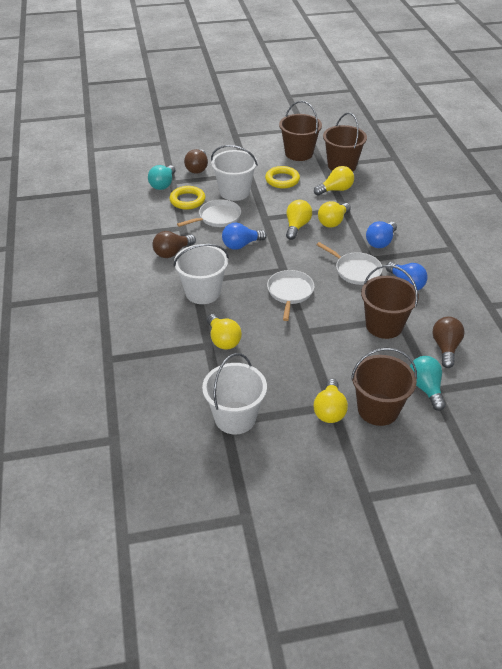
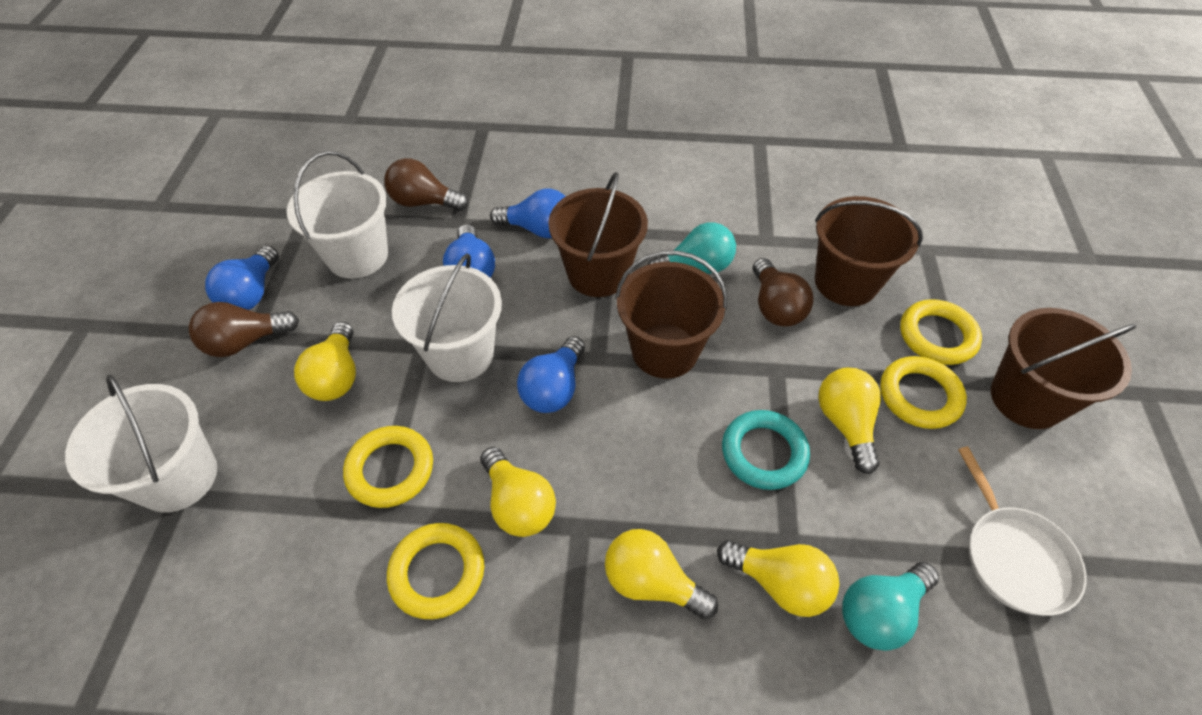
blue light bulb: 3 -> 4
turquoise ring: 0 -> 1
white pan: 3 -> 1
yellow ring: 2 -> 4

